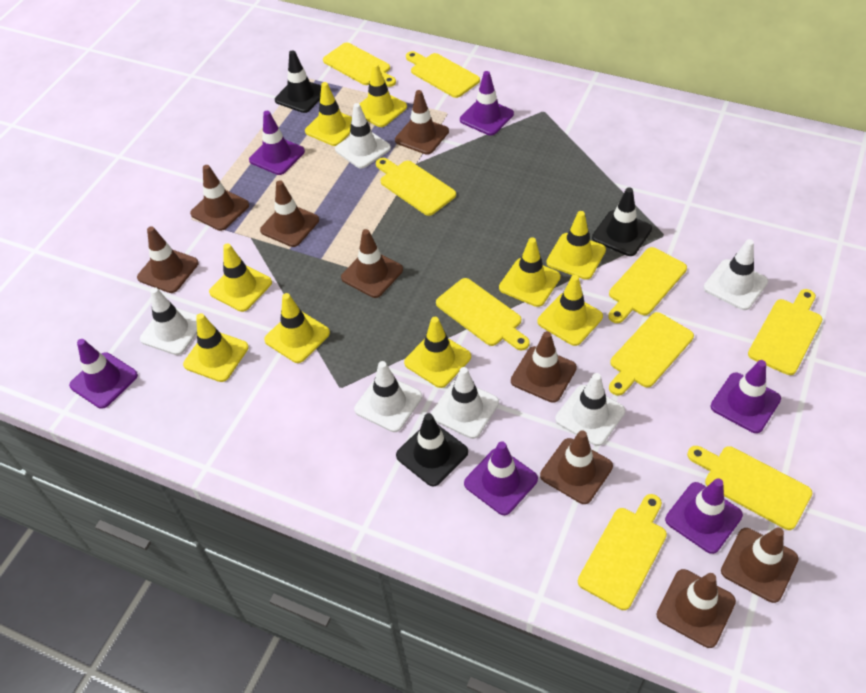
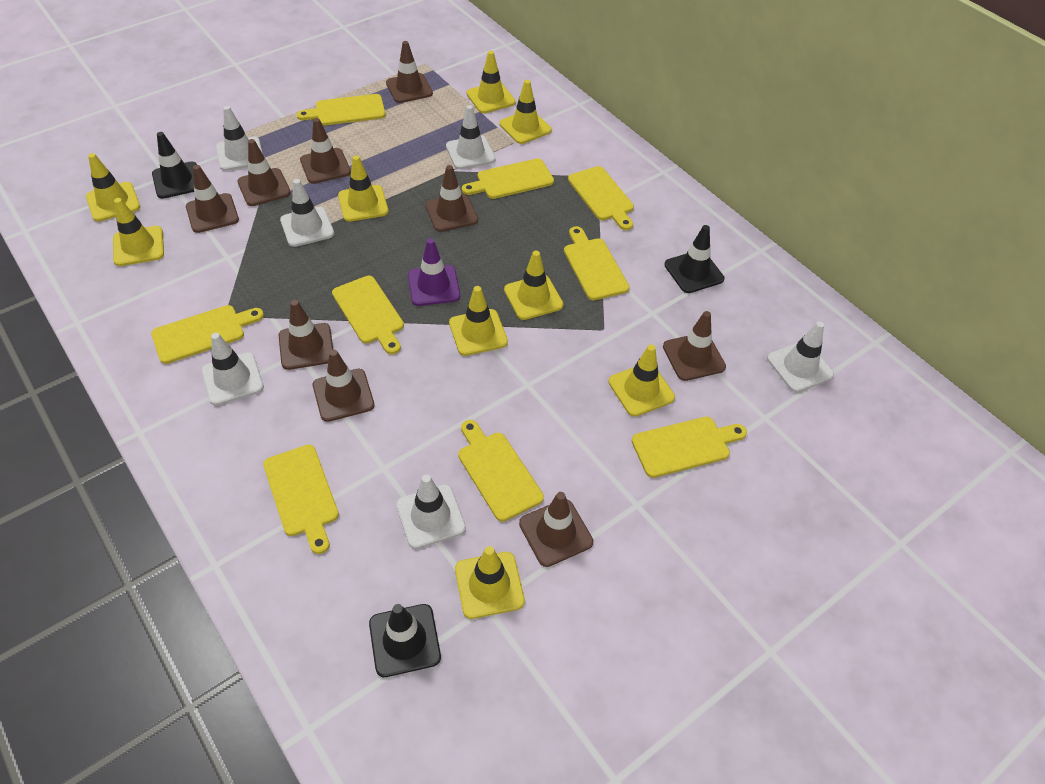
purple traffic cone: 6 -> 1

